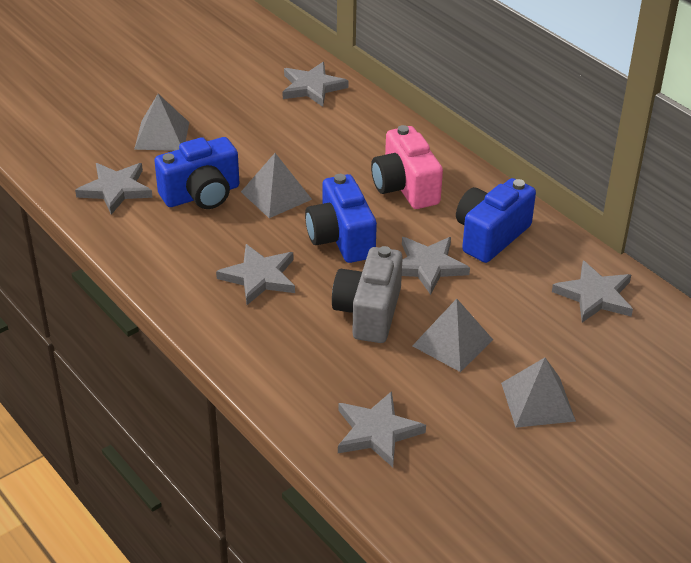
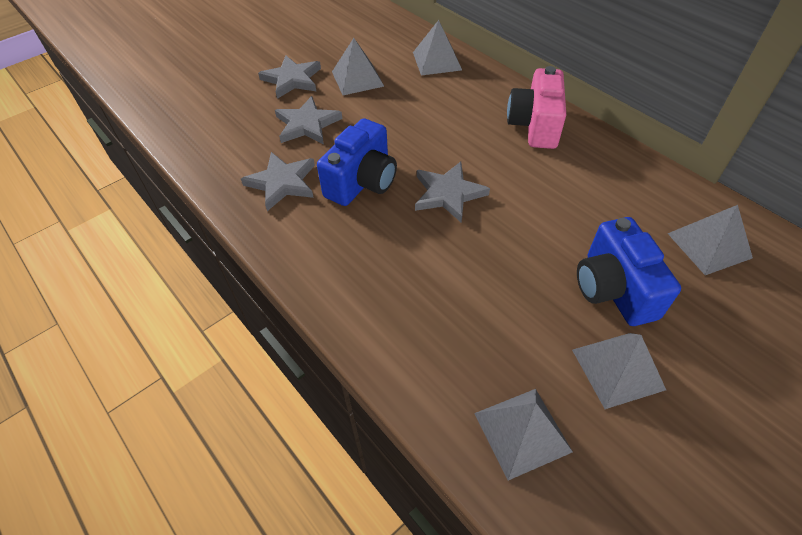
blue camera: 3 -> 2
grey camera: 1 -> 0
grey pyramid: 4 -> 5
grey star: 6 -> 4

